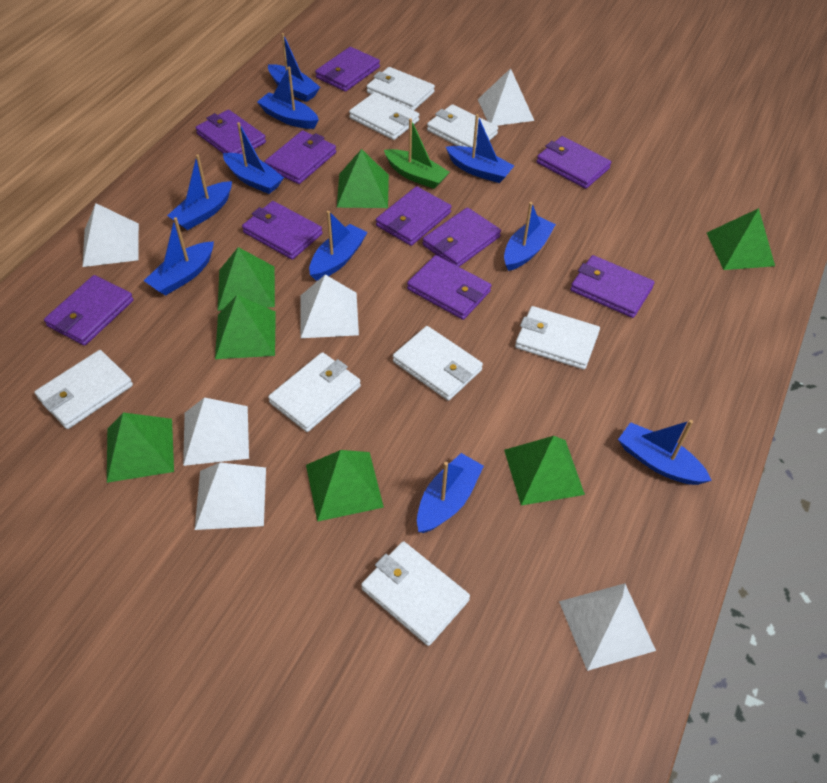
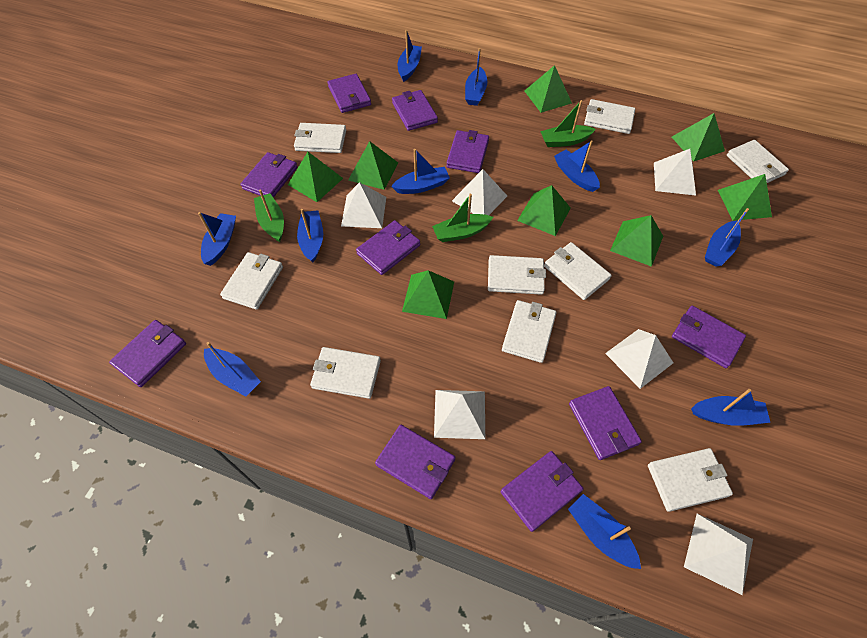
green boat: 1 -> 3
green pyramid: 7 -> 8
white wallet: 8 -> 9

